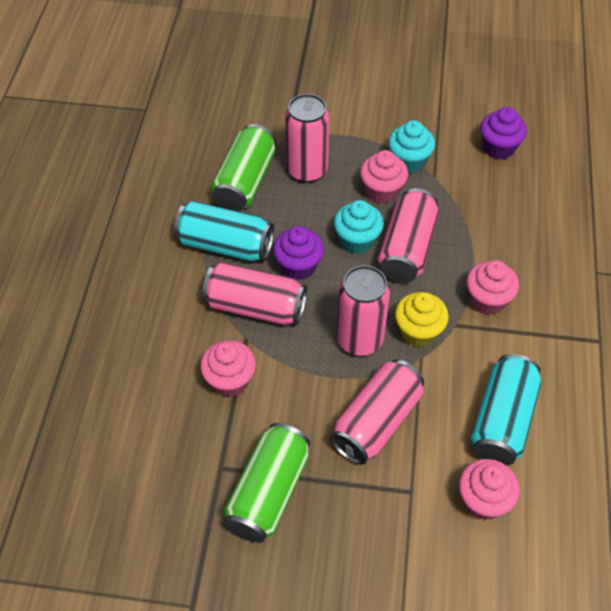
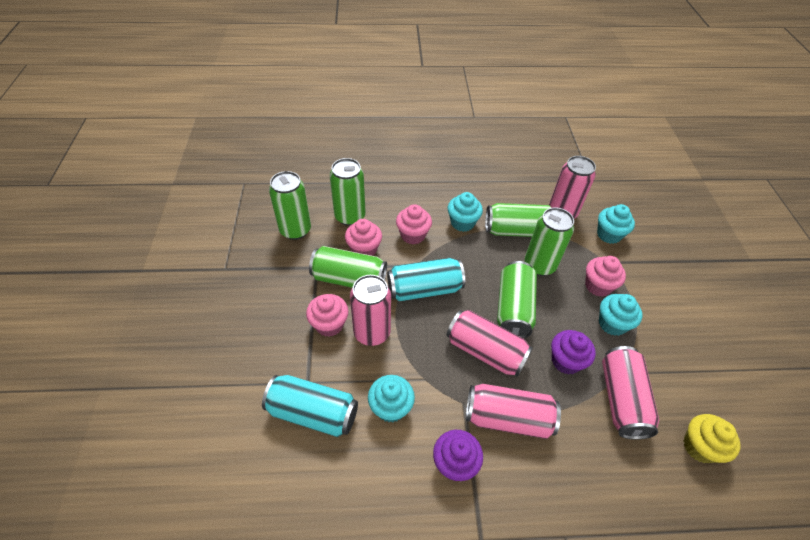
green can: 2 -> 6
turquoise cupcake: 2 -> 4

